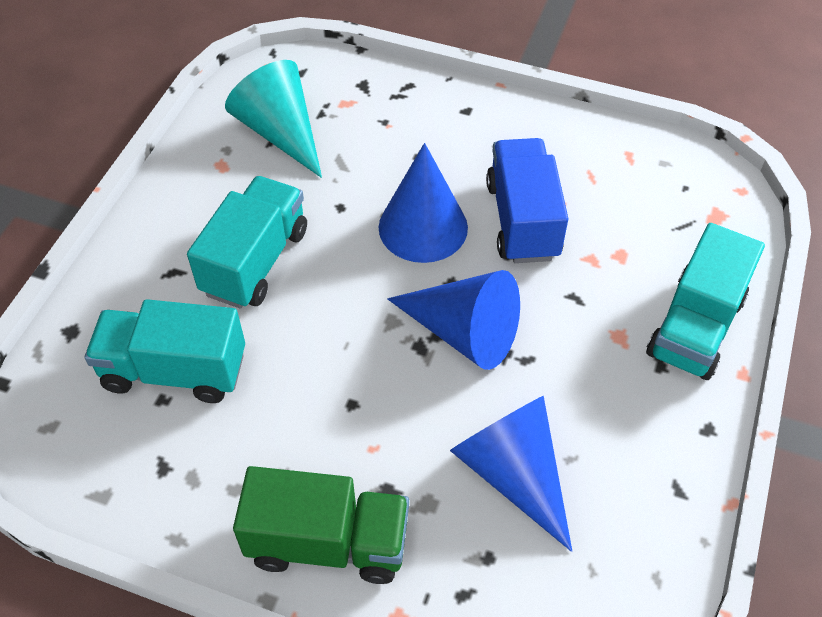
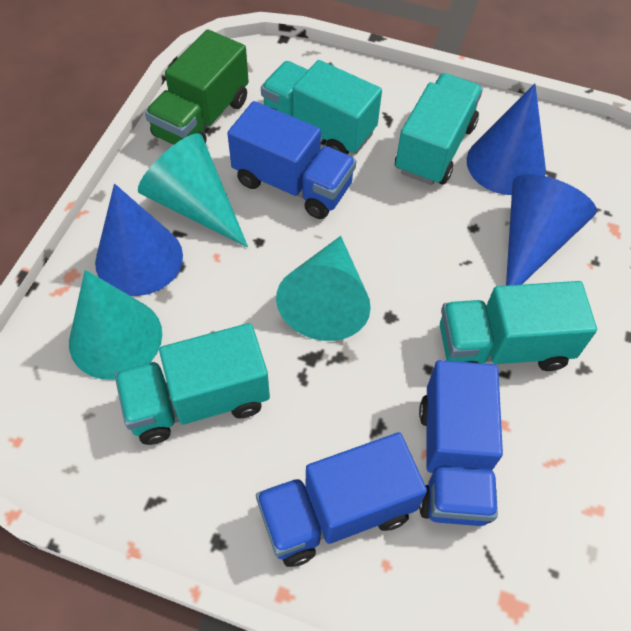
blue truck: 1 -> 3
turquoise cone: 1 -> 3
turquoise truck: 3 -> 4

